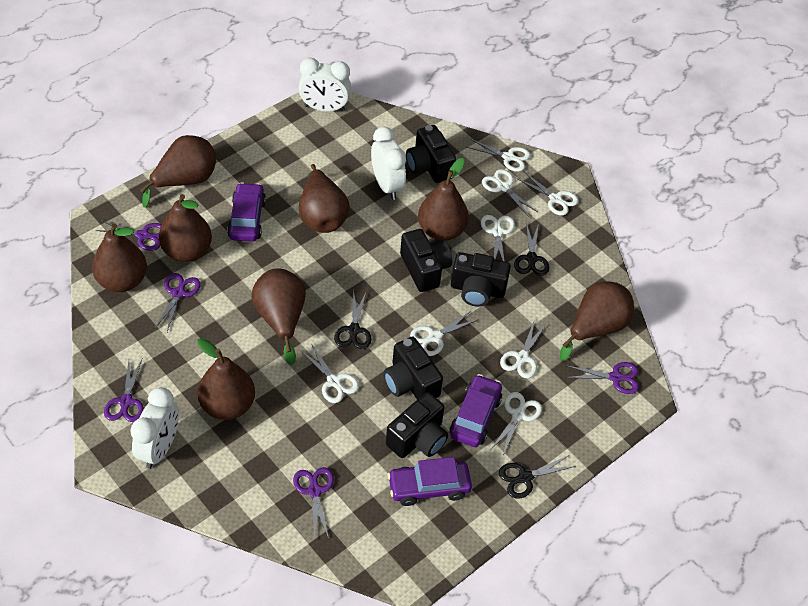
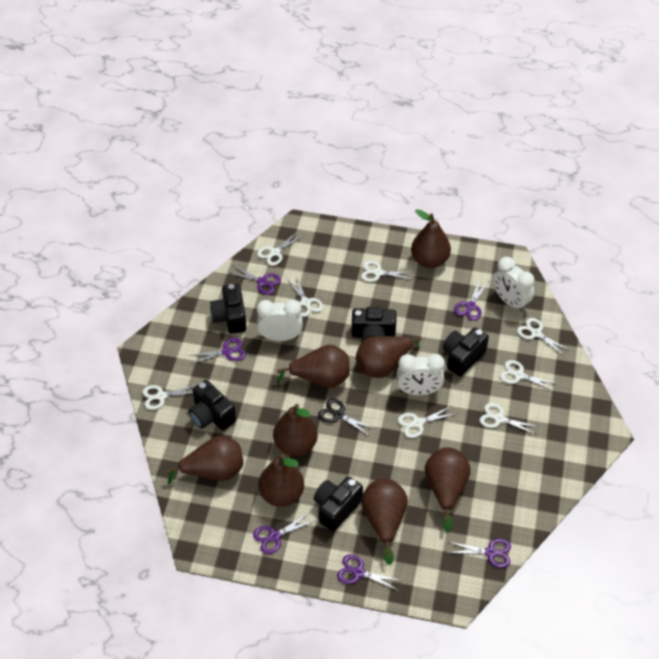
black scissors: 3 -> 1
purple car: 3 -> 0
purple scissors: 5 -> 6

